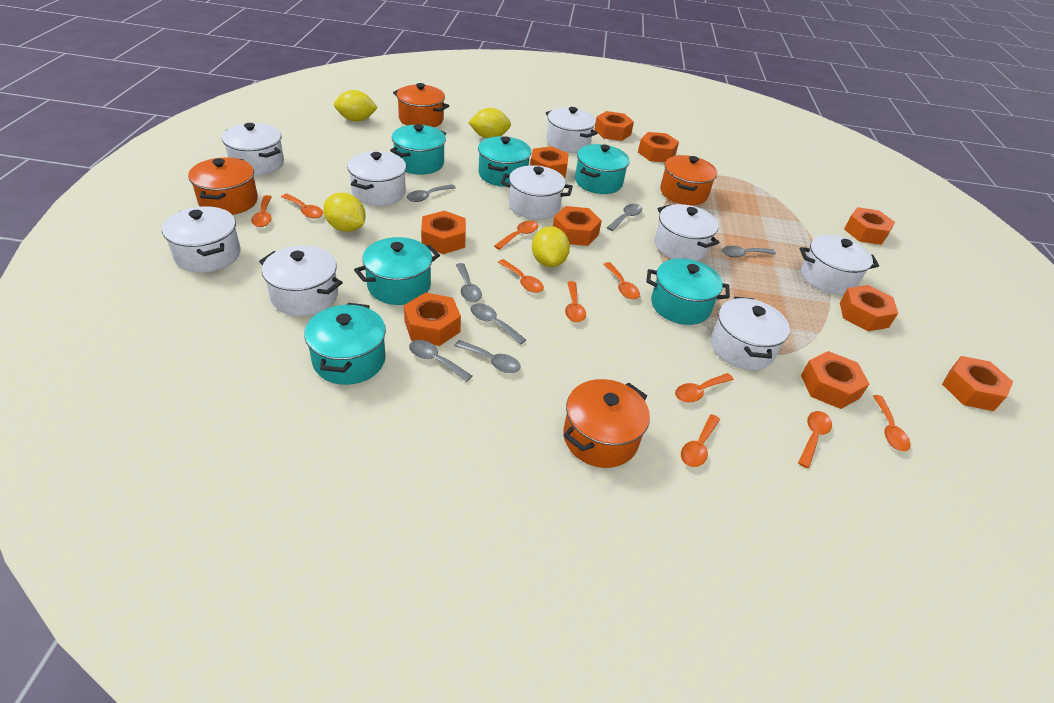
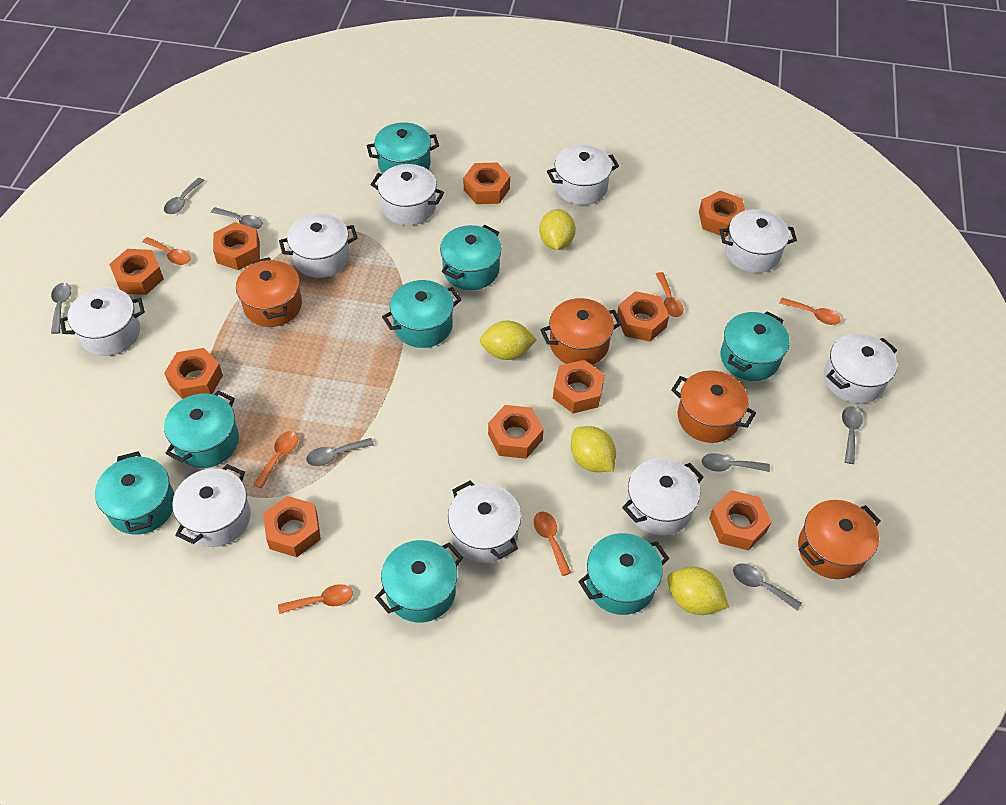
orange spoon: 10 -> 6
turquoise pot: 6 -> 8

